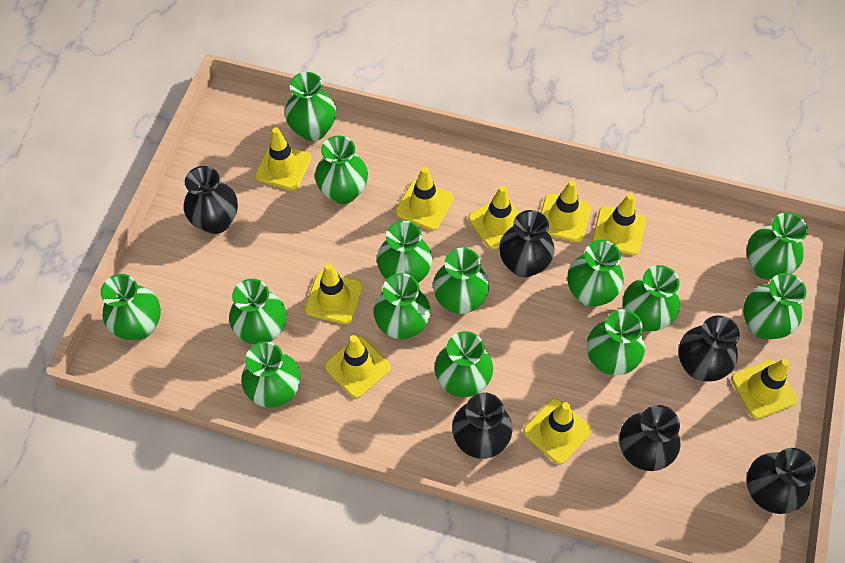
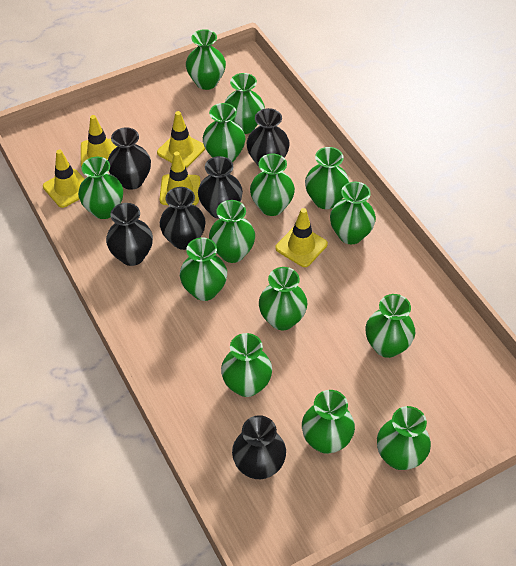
yellow traffic cone: 9 -> 5

